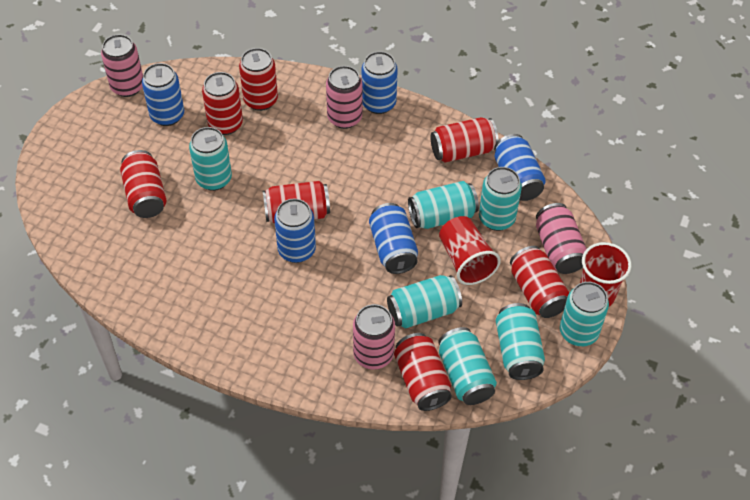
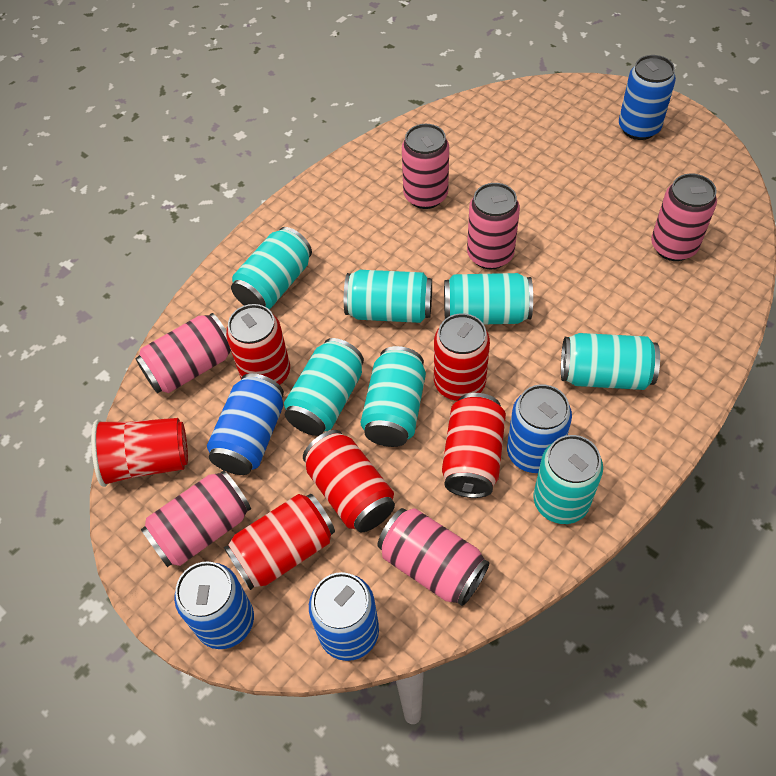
pink can: 4 -> 6
red can: 7 -> 5
red cup: 2 -> 1

